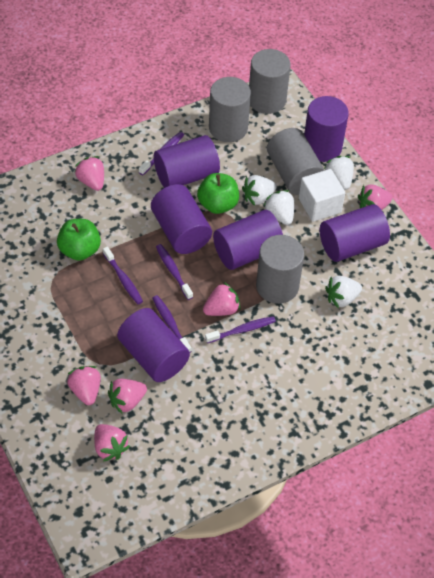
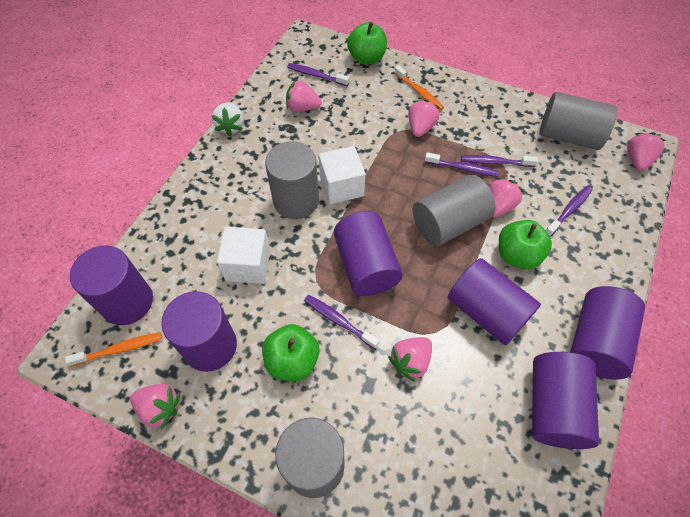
green apple: 2 -> 3
orange toothbrush: 0 -> 2
white cube: 1 -> 2
white strawberry: 4 -> 1

